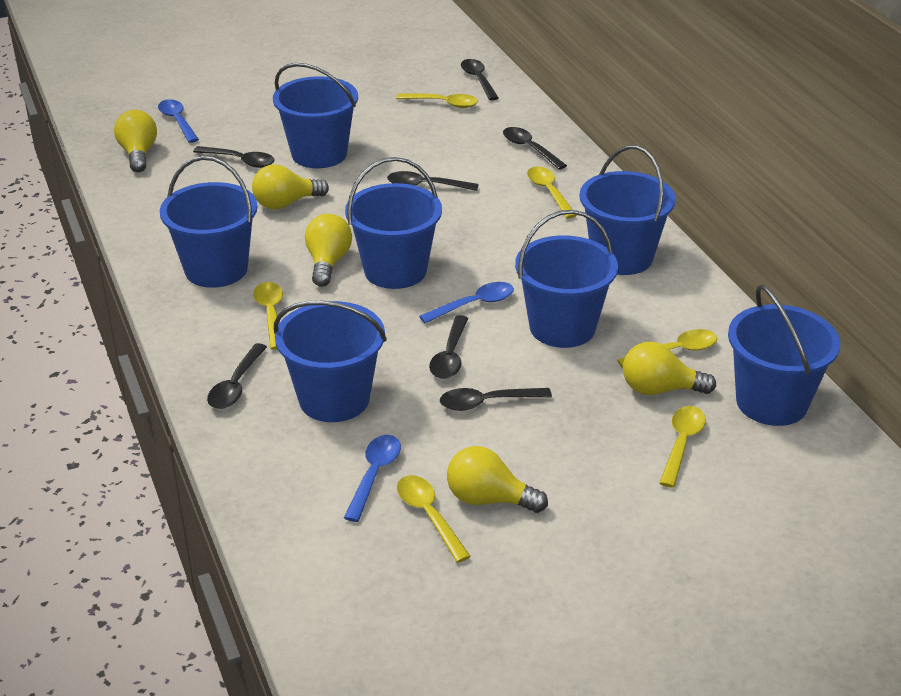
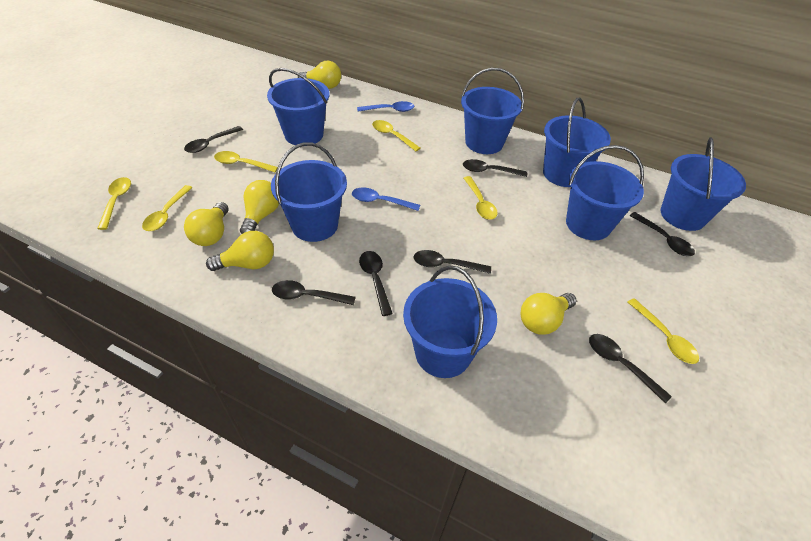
blue spoon: 3 -> 2

